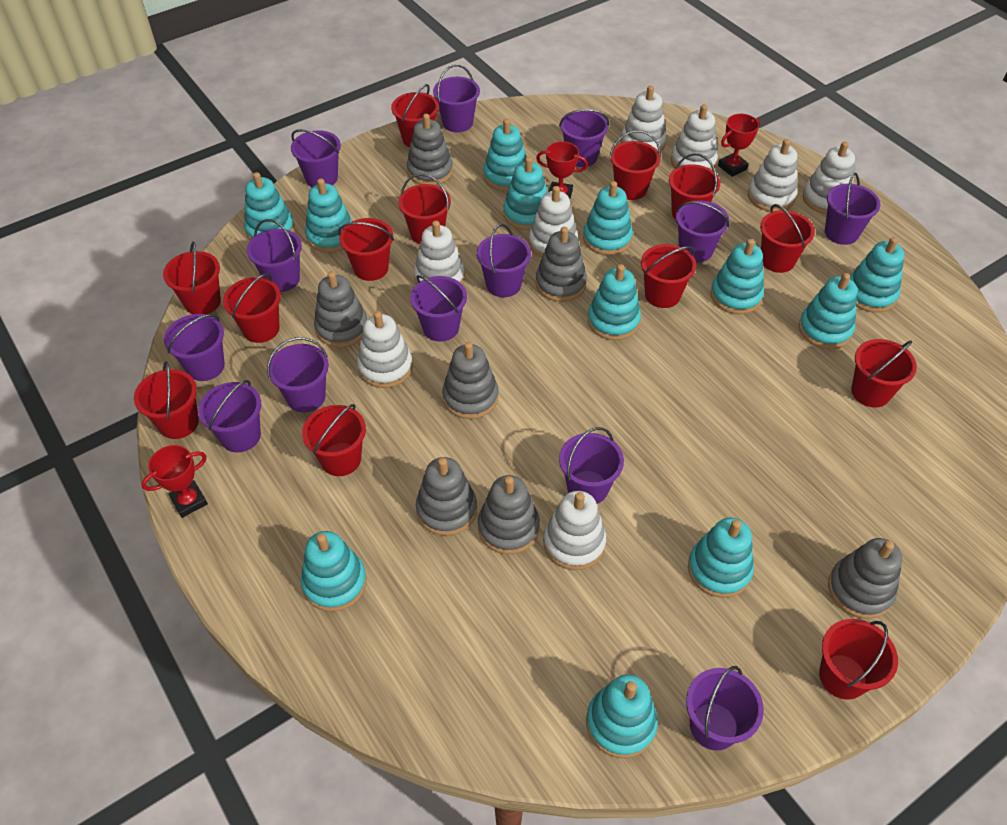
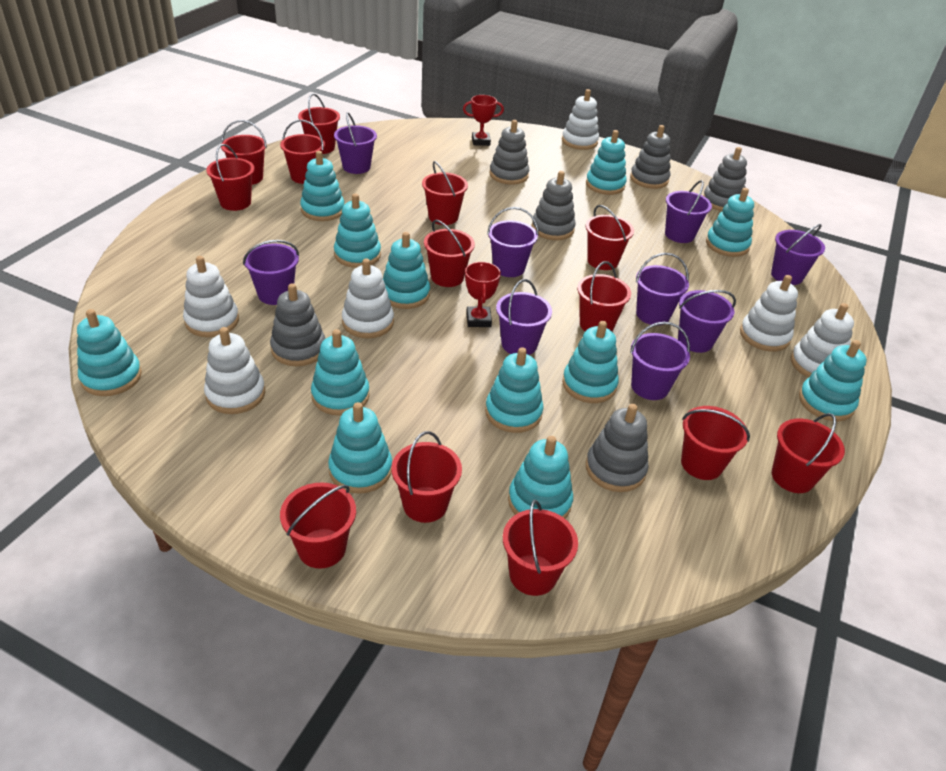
grey stacking toy: 7 -> 6
purple bucket: 13 -> 9
red trophy: 3 -> 2
white stacking toy: 8 -> 6

